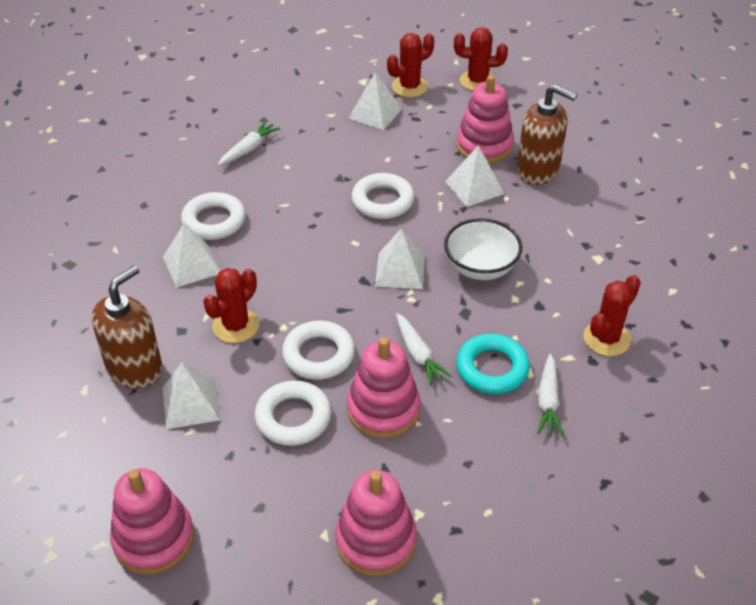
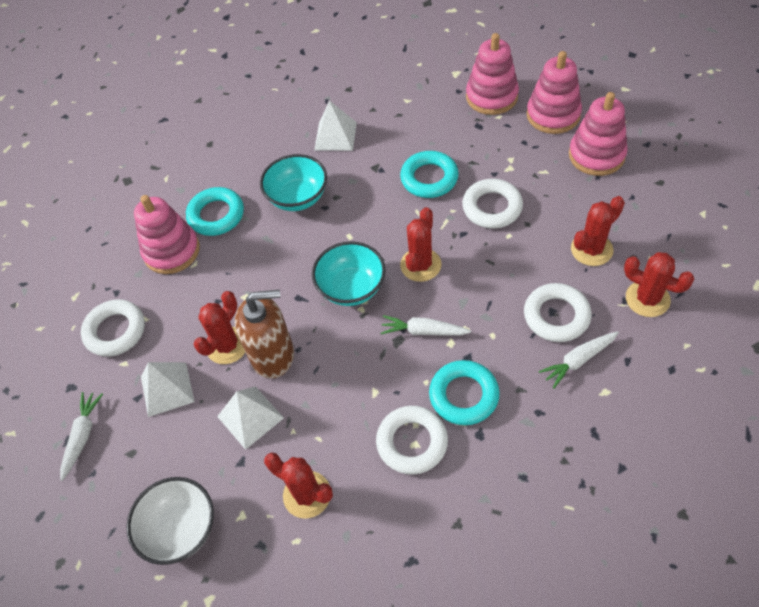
brown soap dispenser: 2 -> 1
red cactus: 4 -> 5
turquoise bowl: 0 -> 2
turquoise ring: 1 -> 3
white pyramid: 5 -> 3

